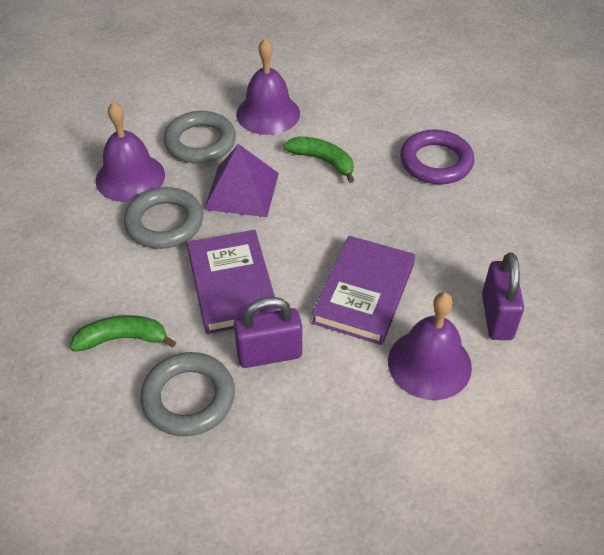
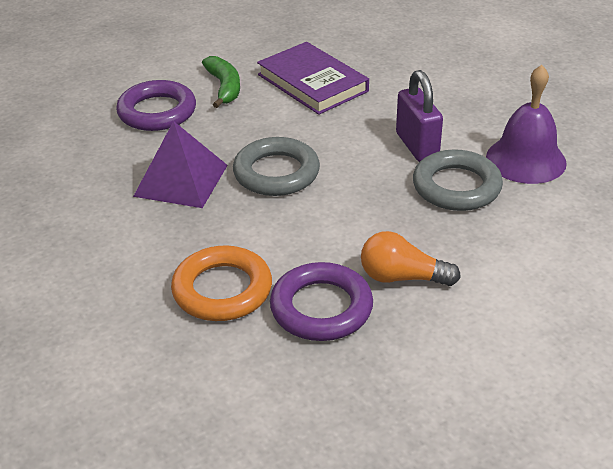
green banana: 2 -> 1
grey ring: 3 -> 2
orange light bulb: 0 -> 1
orange ring: 0 -> 1
purple bell: 3 -> 1
purple book: 2 -> 1
purple padlock: 2 -> 1
purple ring: 1 -> 2

